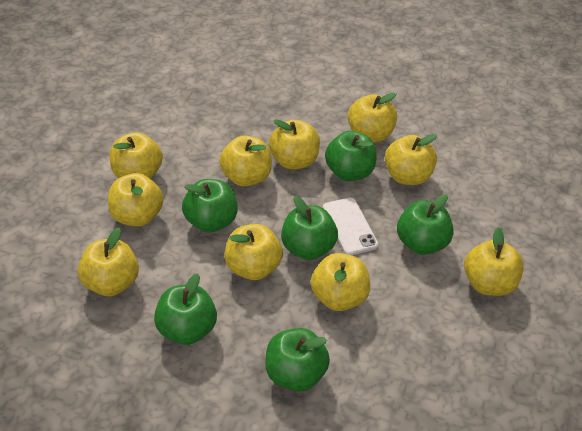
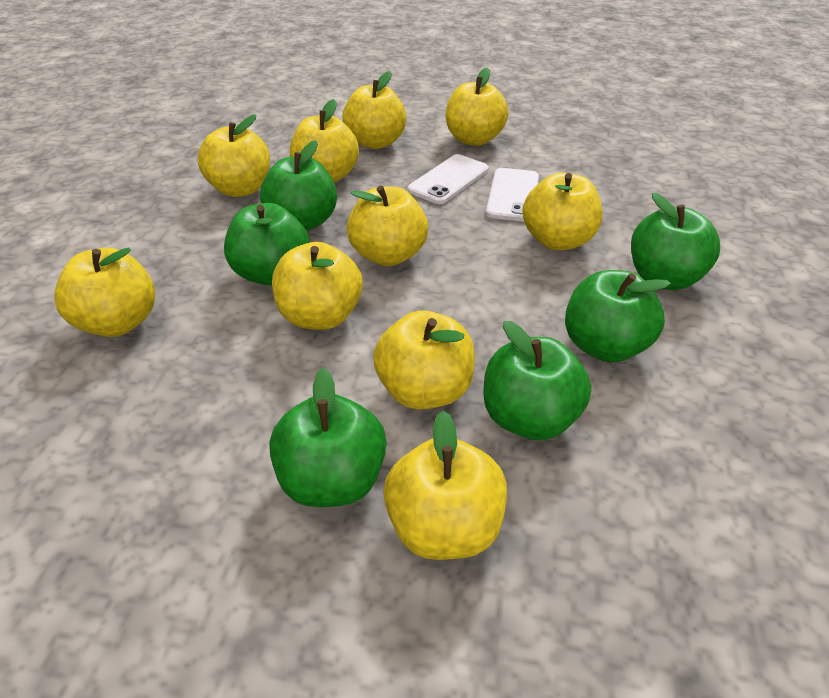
white phone: 1 -> 2

